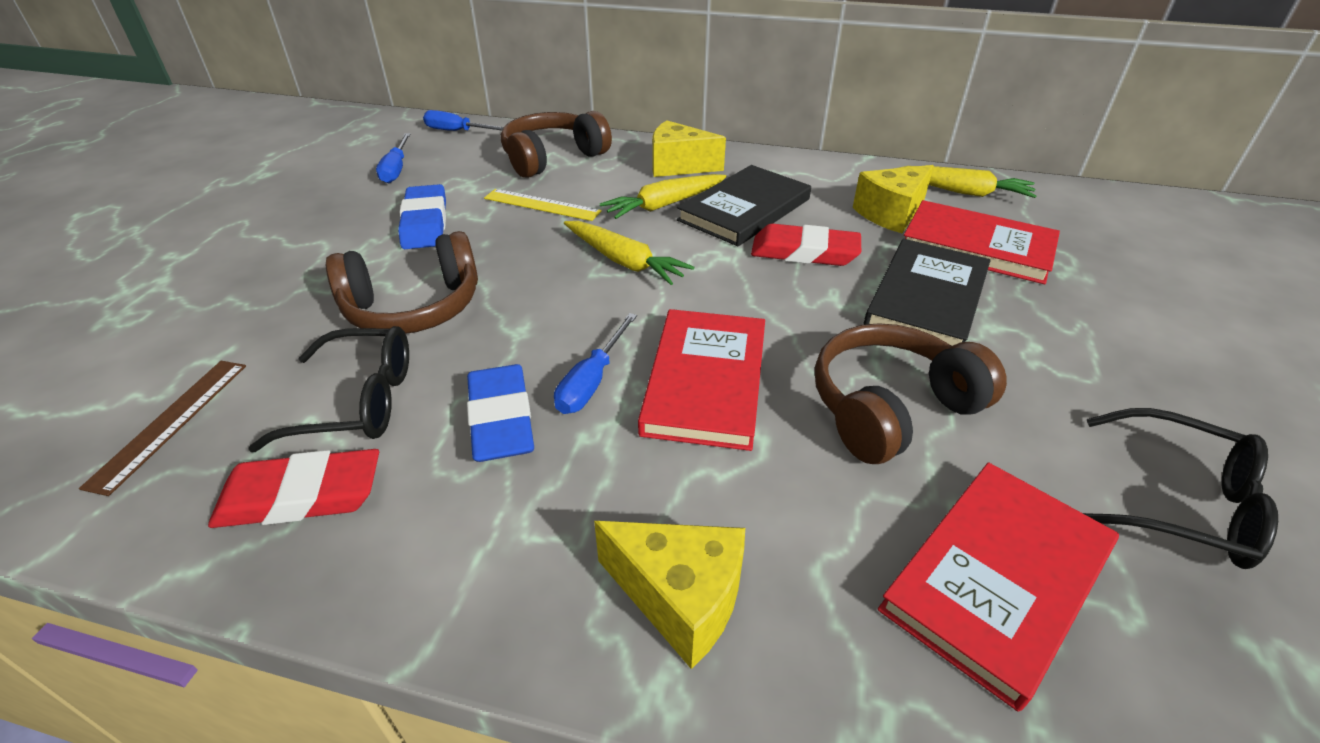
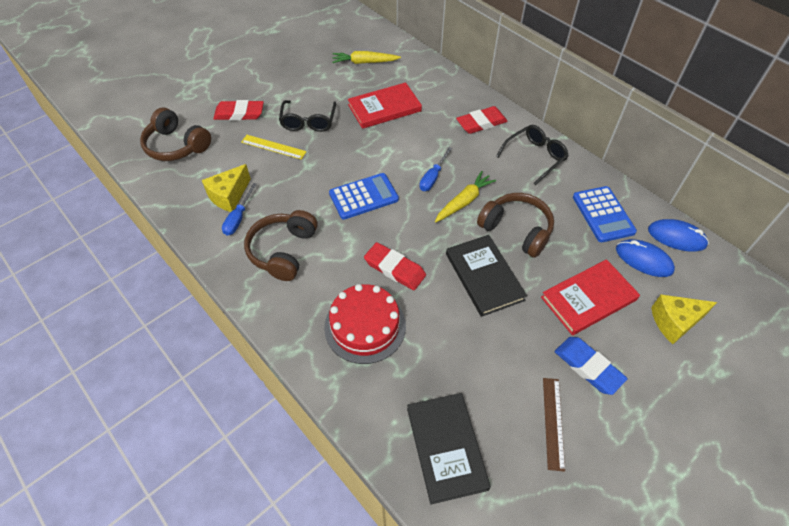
blue calculator: 0 -> 2
blue eraser: 2 -> 1
blue mouse: 0 -> 2
blue screwdriver: 3 -> 2
red book: 3 -> 2
red cake: 0 -> 1
red eraser: 2 -> 3
yellow carrot: 3 -> 2
yellow cheese: 3 -> 2

